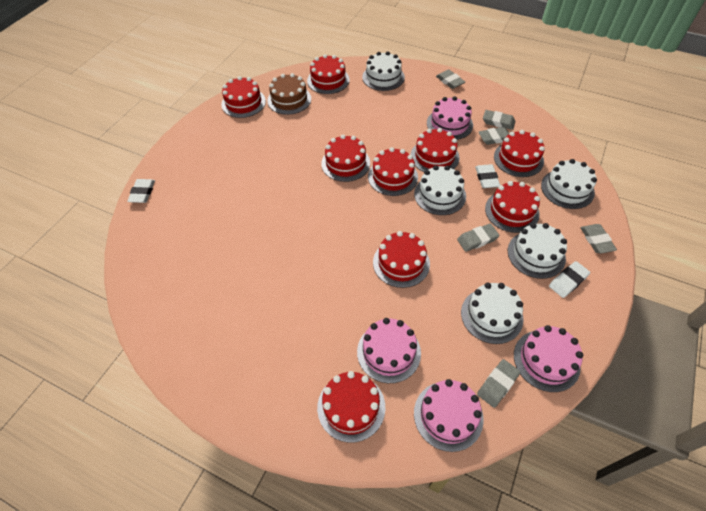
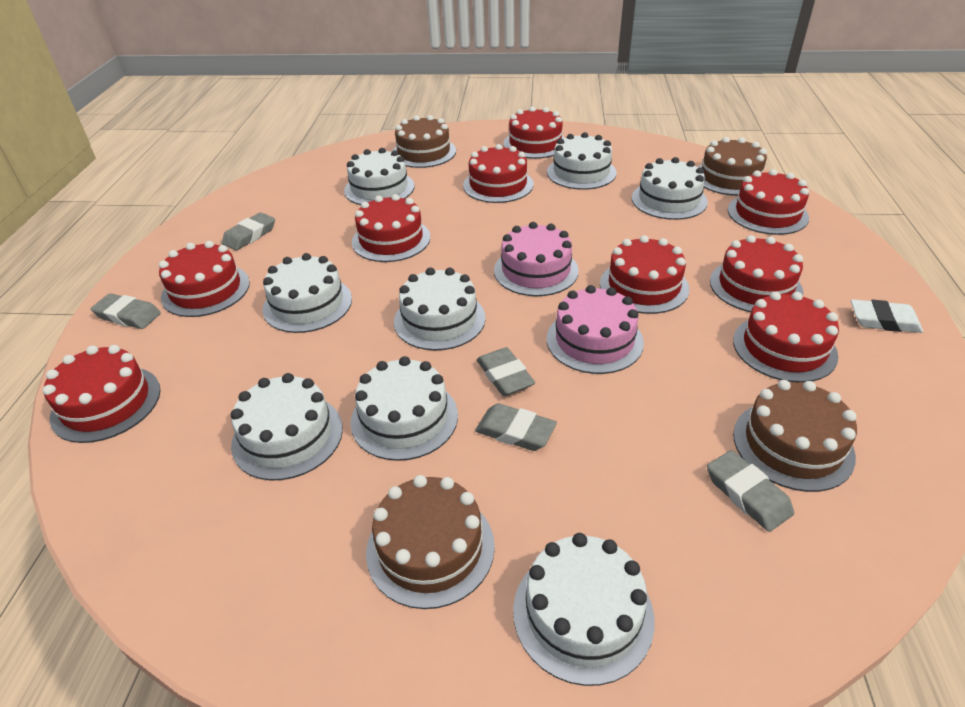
brown cake: 1 -> 4
grey eraser: 6 -> 5
pink cake: 4 -> 2
white cake: 5 -> 8
white eraser: 3 -> 1

